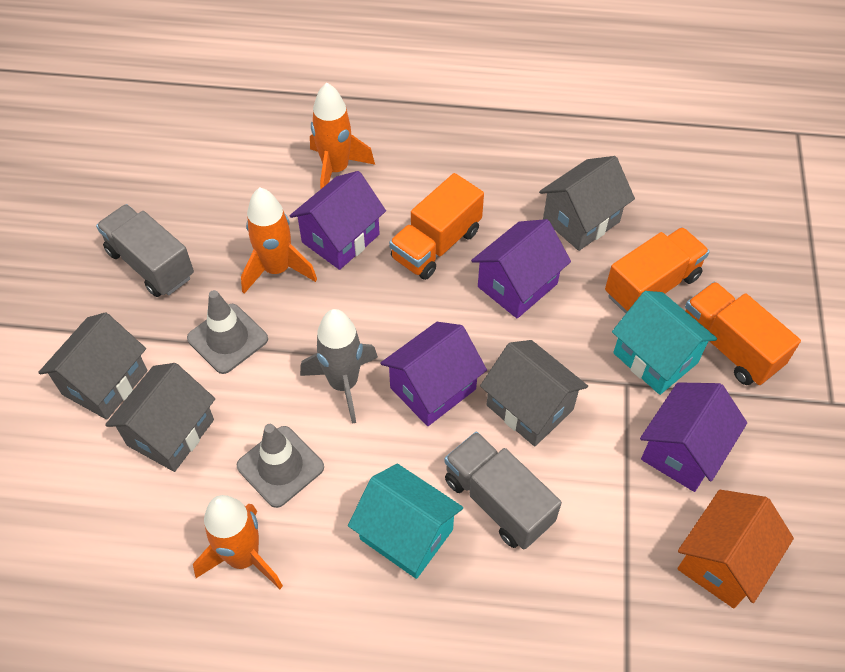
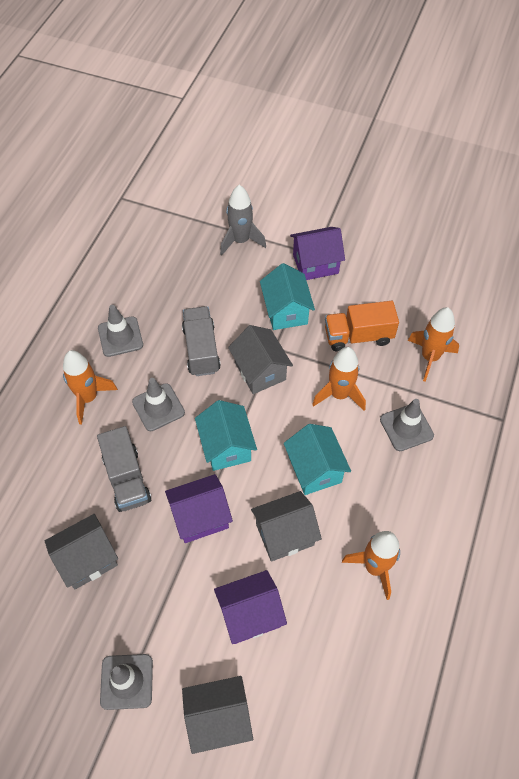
grey traffic cone: 2 -> 4
orange house: 1 -> 0
orange rocket: 3 -> 4
orange truck: 3 -> 1
purple house: 4 -> 3
turquoise house: 2 -> 3

